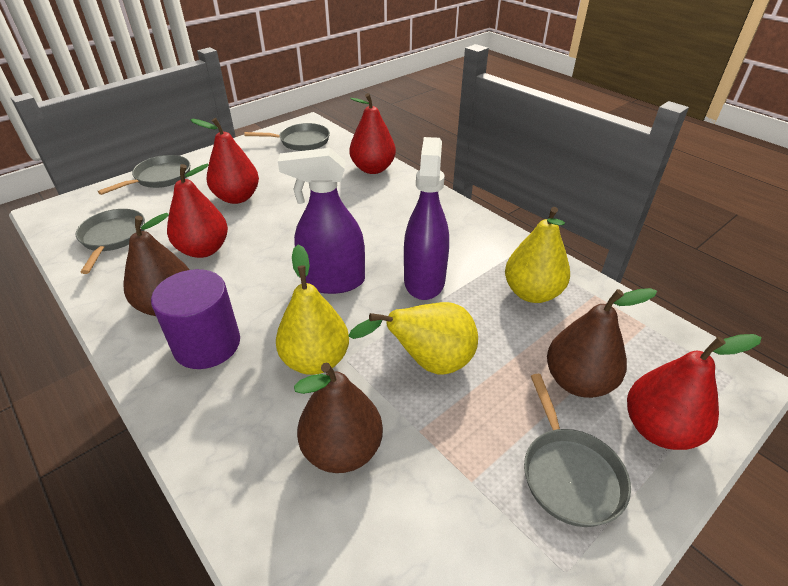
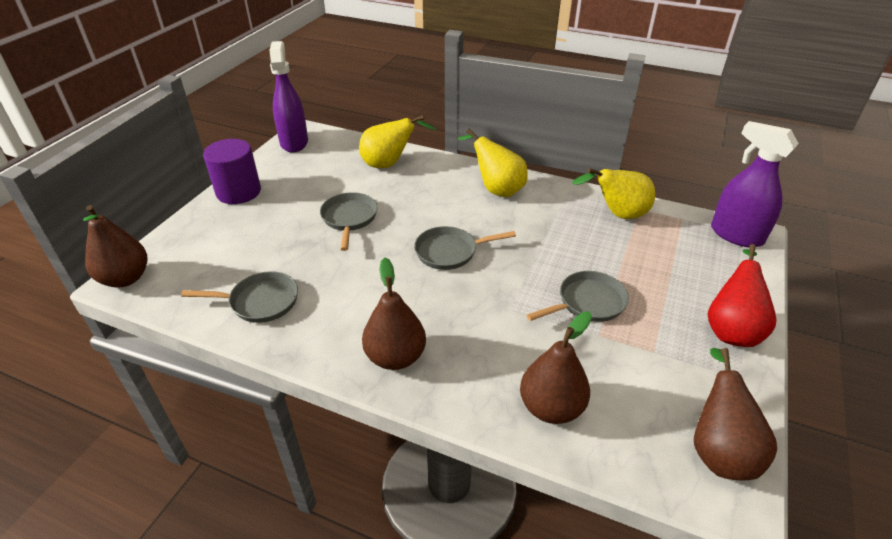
brown pear: 3 -> 4
red pear: 4 -> 1

